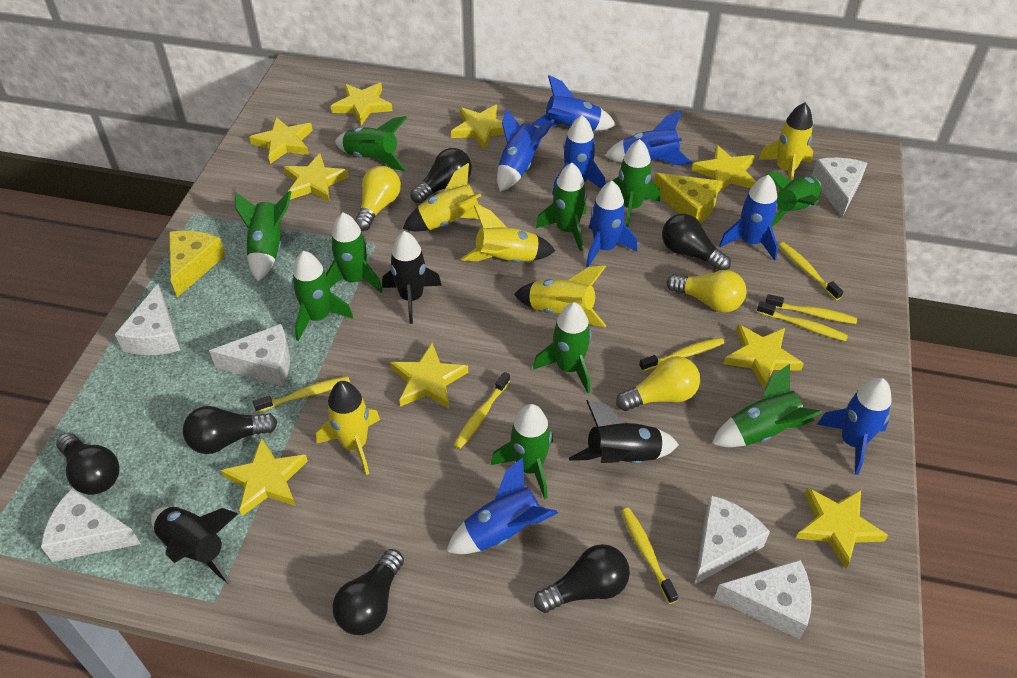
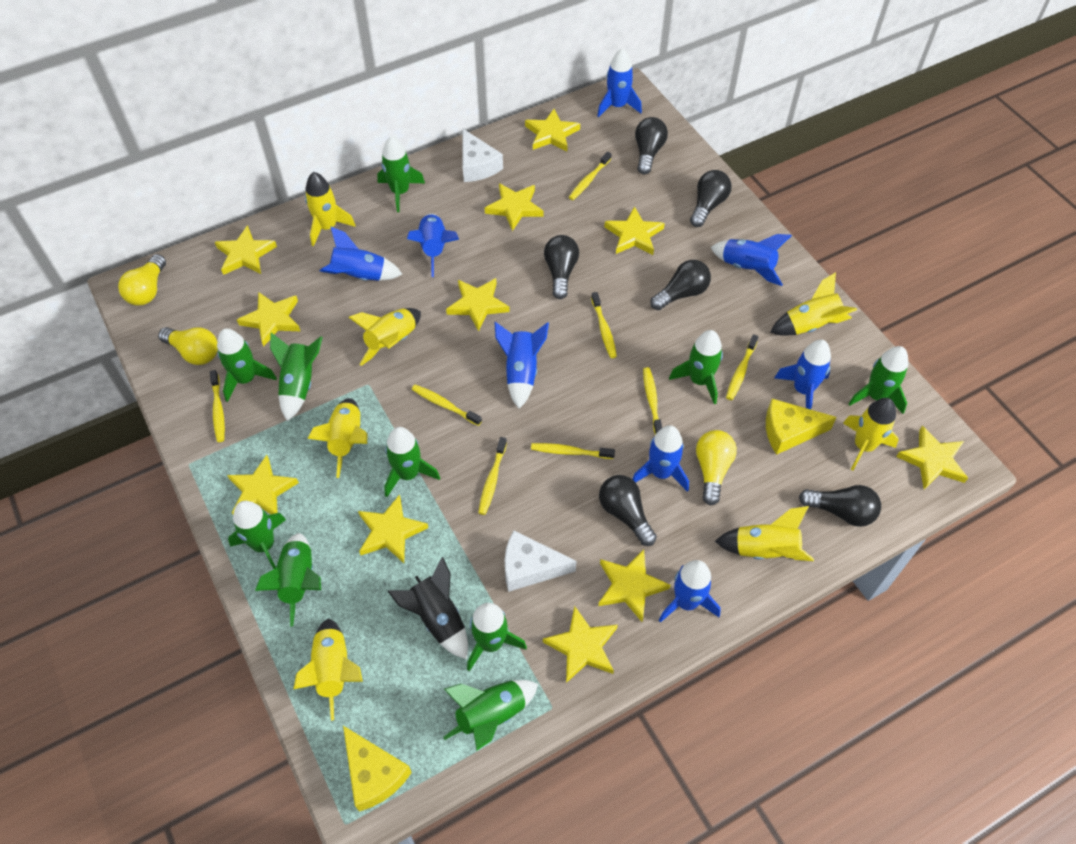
black rocket: 3 -> 1
white cheese: 6 -> 2
yellow rocket: 5 -> 7
yellow star: 9 -> 11
yellow toothbrush: 7 -> 8

